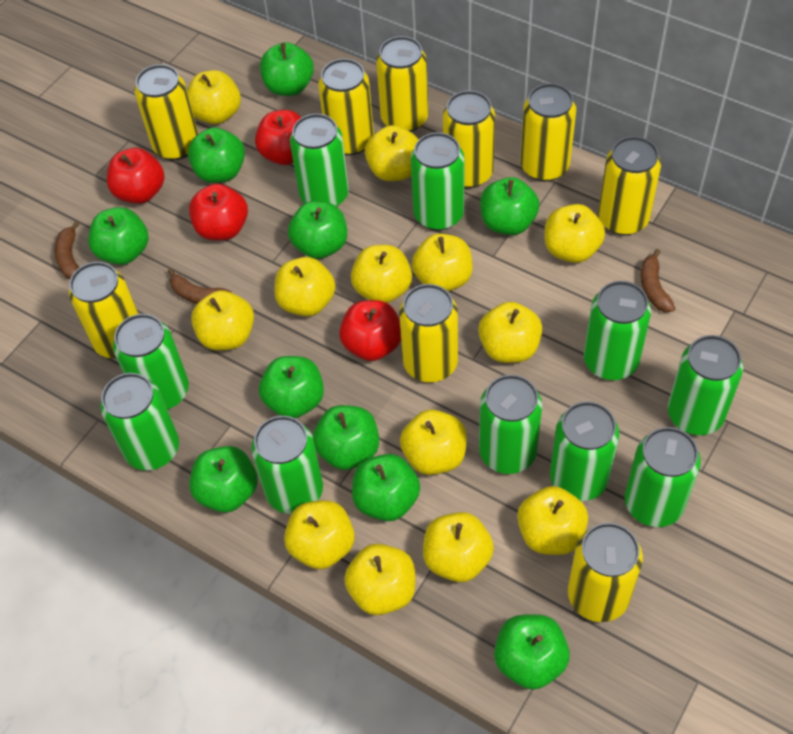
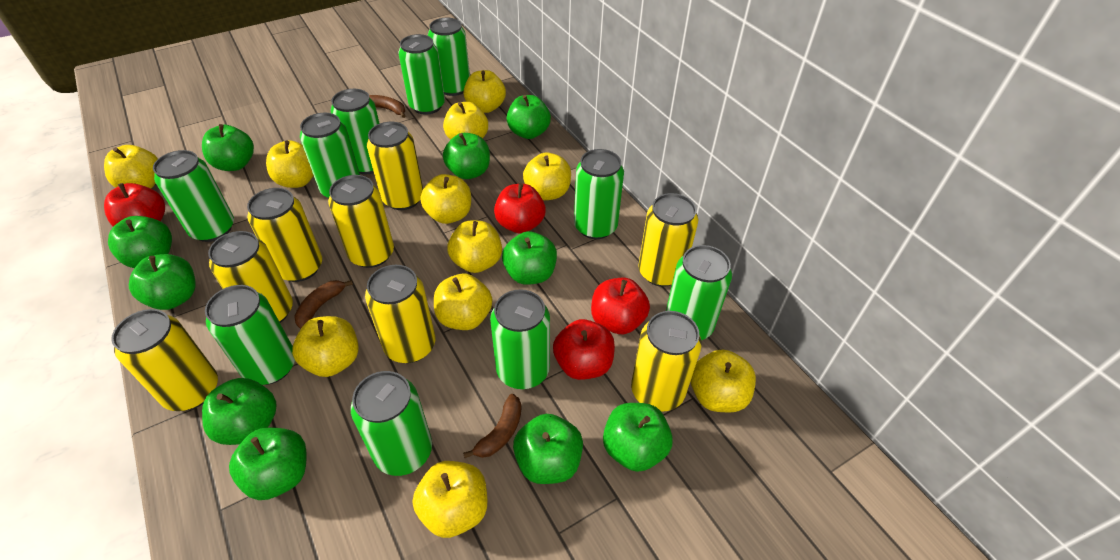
yellow apple: 13 -> 11
yellow can: 9 -> 8

